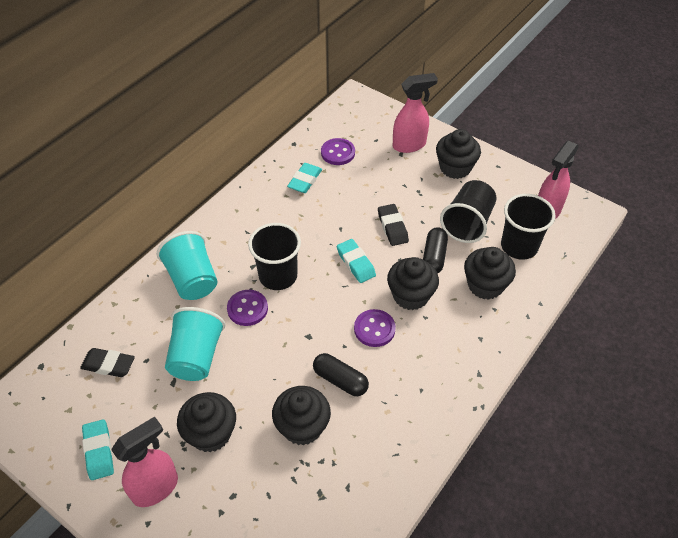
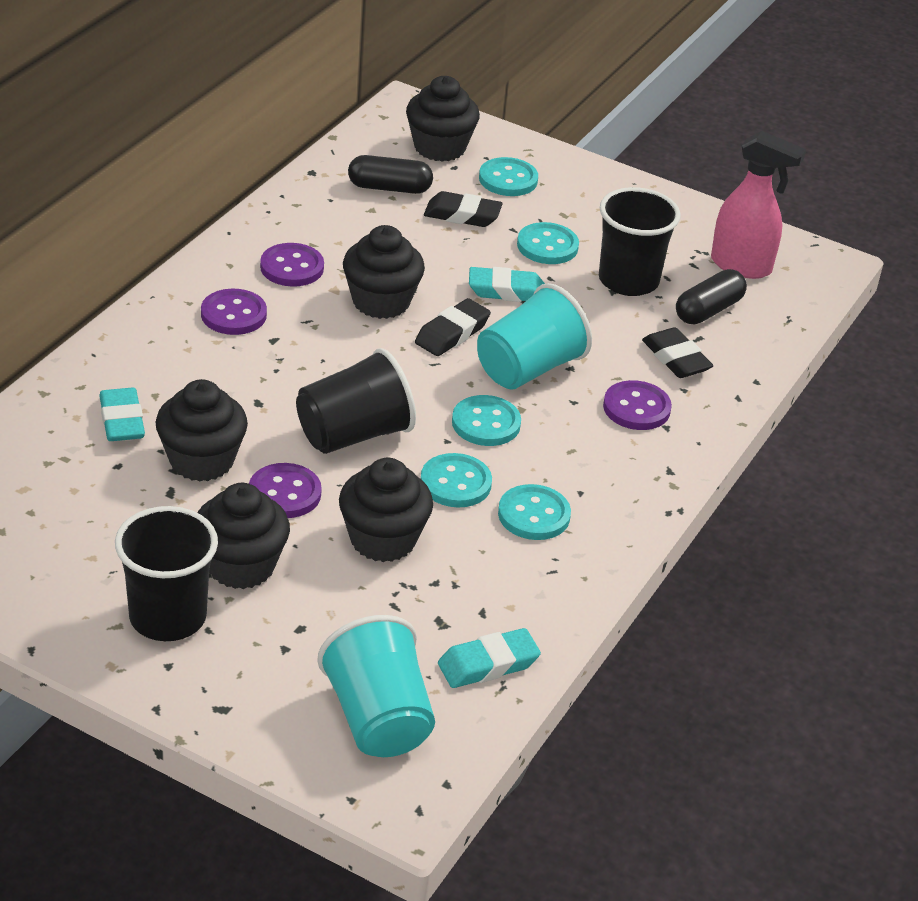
black eraser: 2 -> 3
pink spray bottle: 3 -> 1
purple button: 3 -> 4
turquoise button: 0 -> 5

